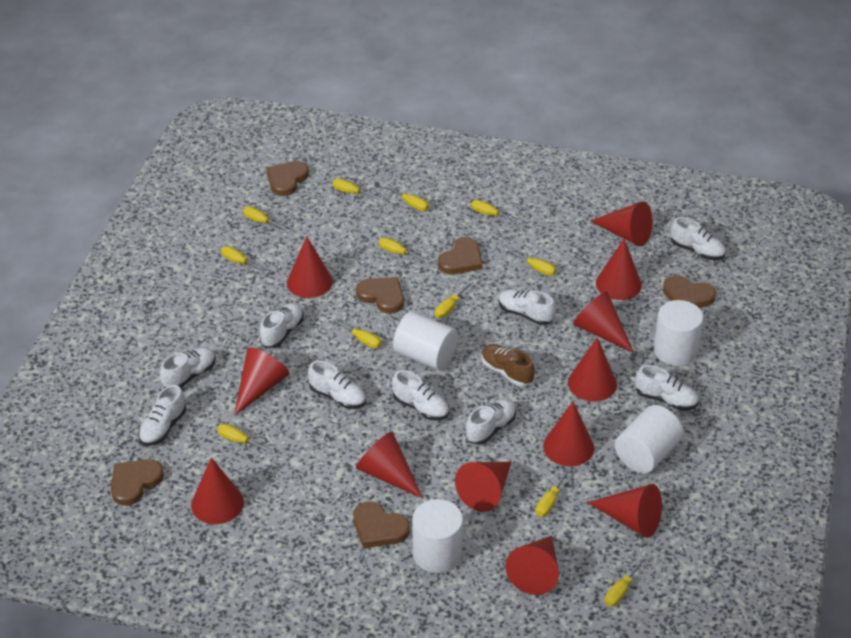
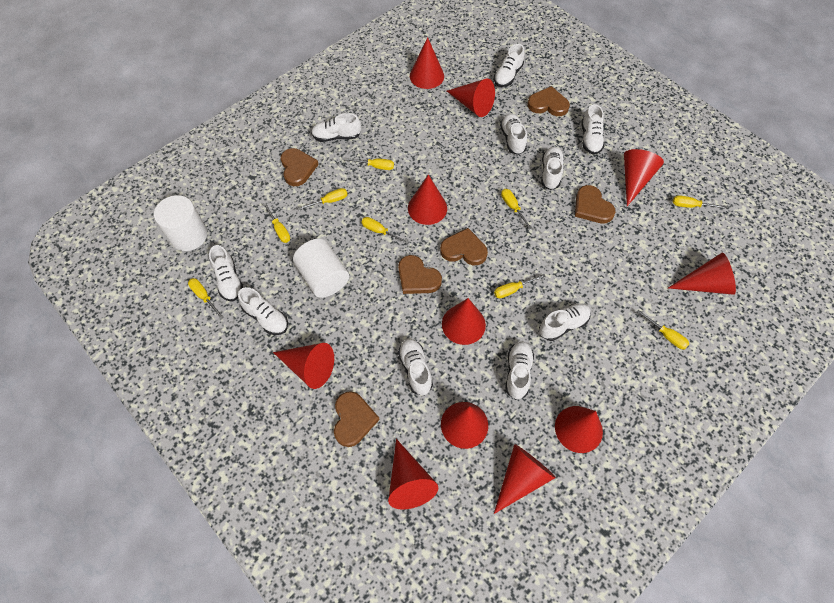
brown shoe: 1 -> 0
red cone: 12 -> 11
white cylinder: 4 -> 2
white shoe: 9 -> 10
yellow screwdriver: 12 -> 9

